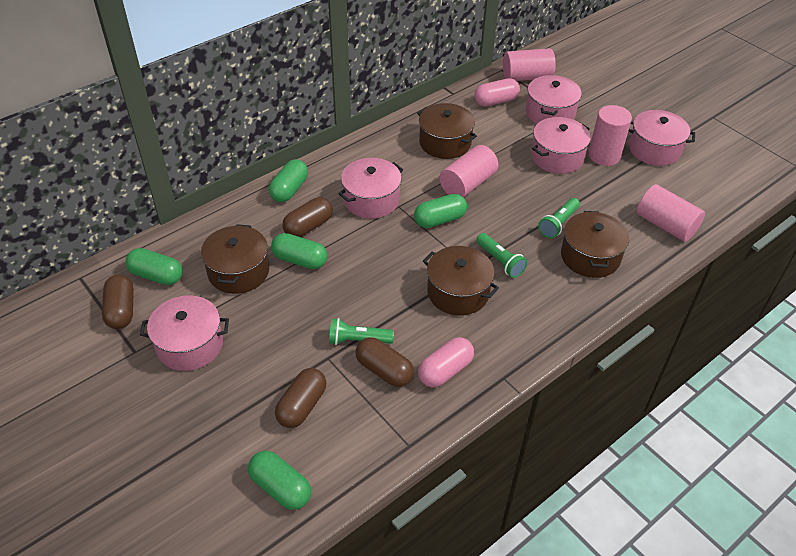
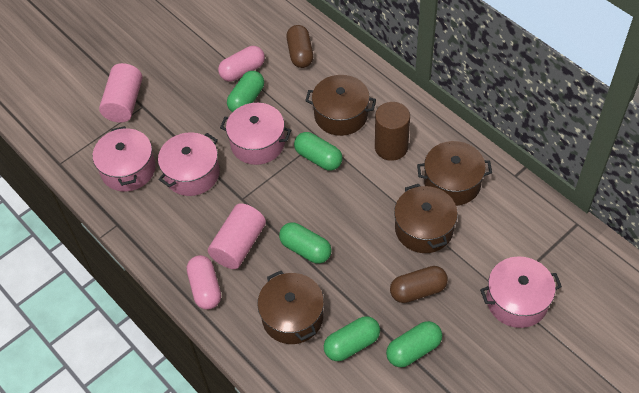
brown capsule: 4 -> 2
brown cylinder: 0 -> 1
green flashlight: 3 -> 0
pink cylinder: 4 -> 2
pink pot: 5 -> 4

